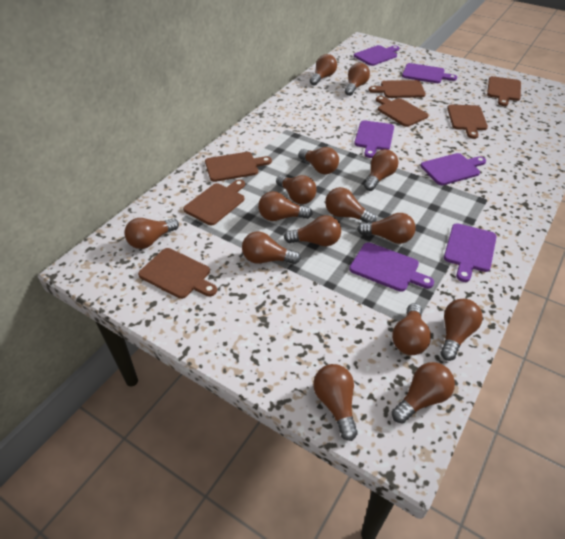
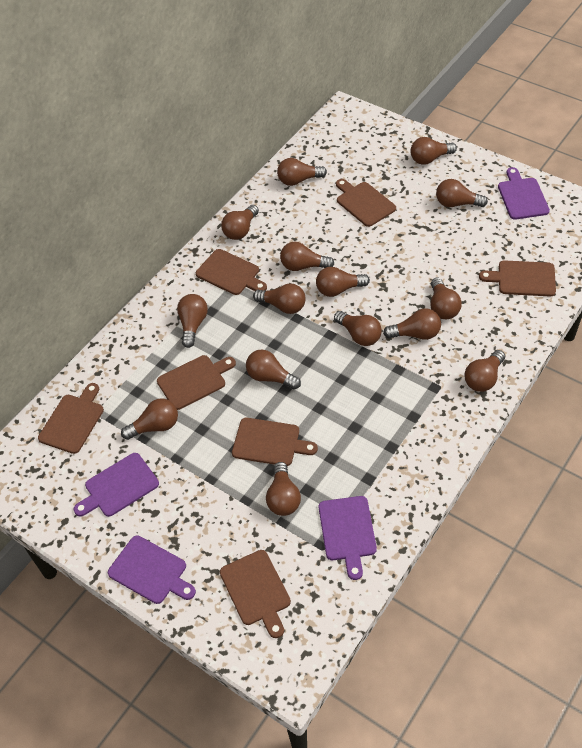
purple cutting board: 6 -> 4

